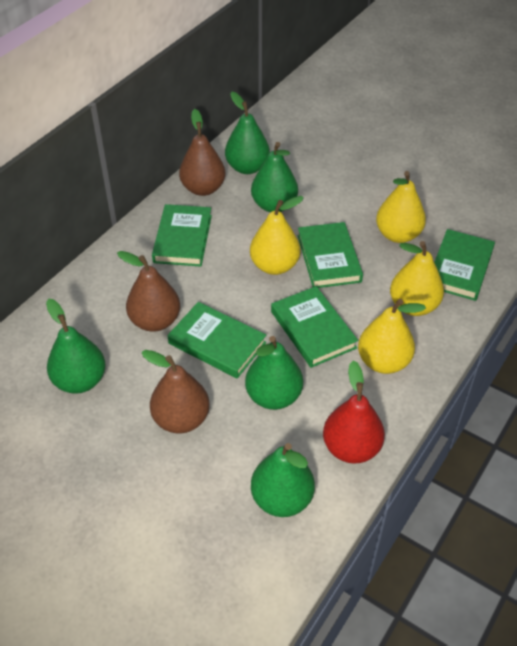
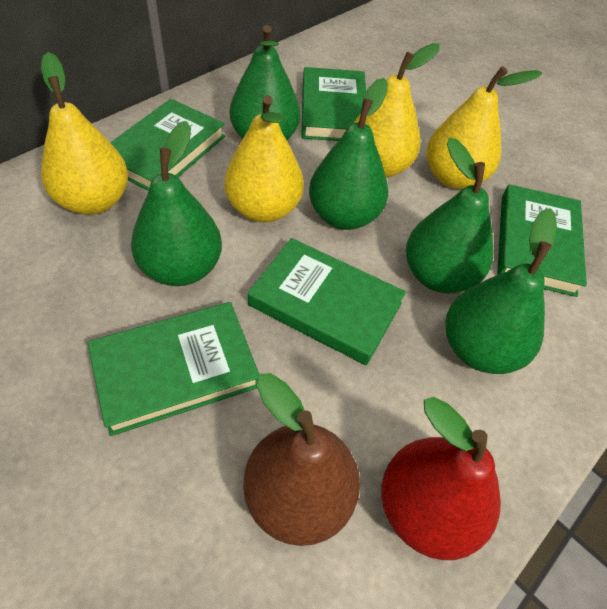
brown pear: 3 -> 1

